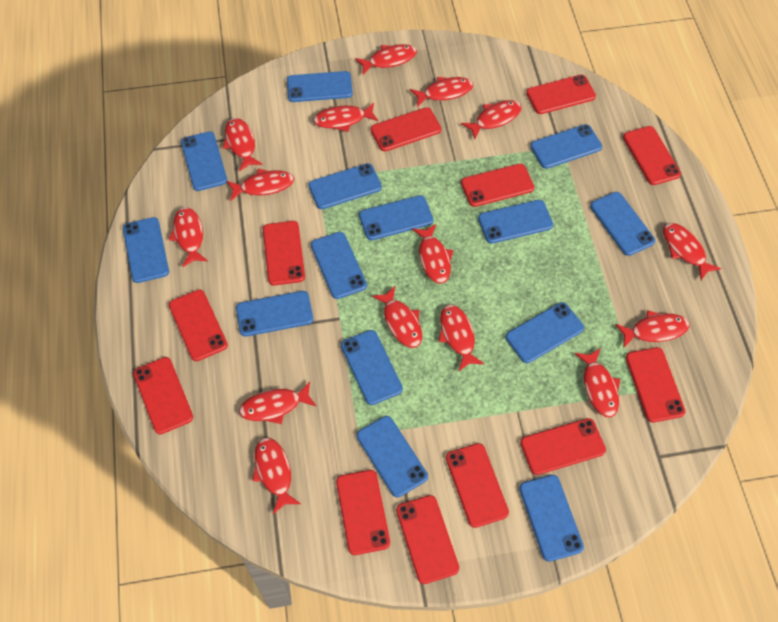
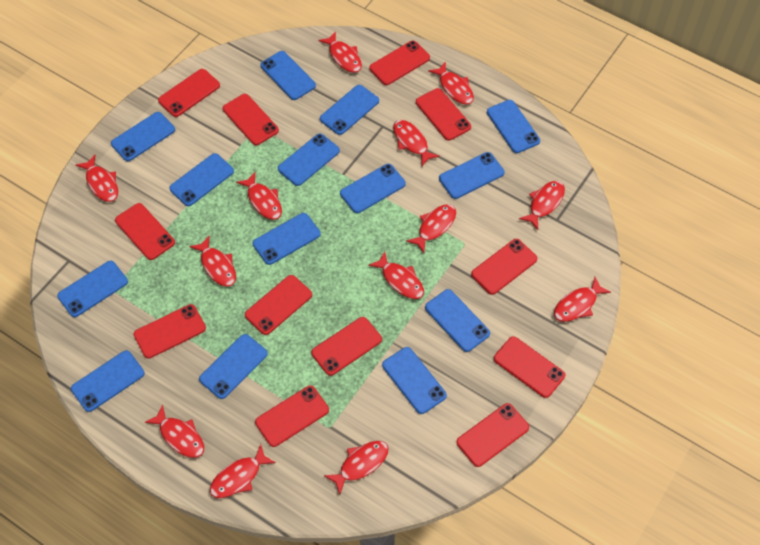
red fish: 15 -> 13

